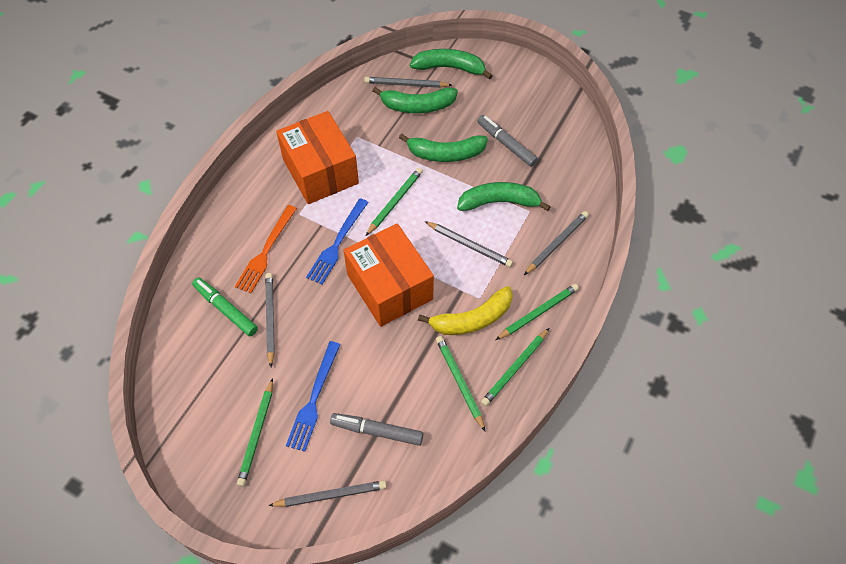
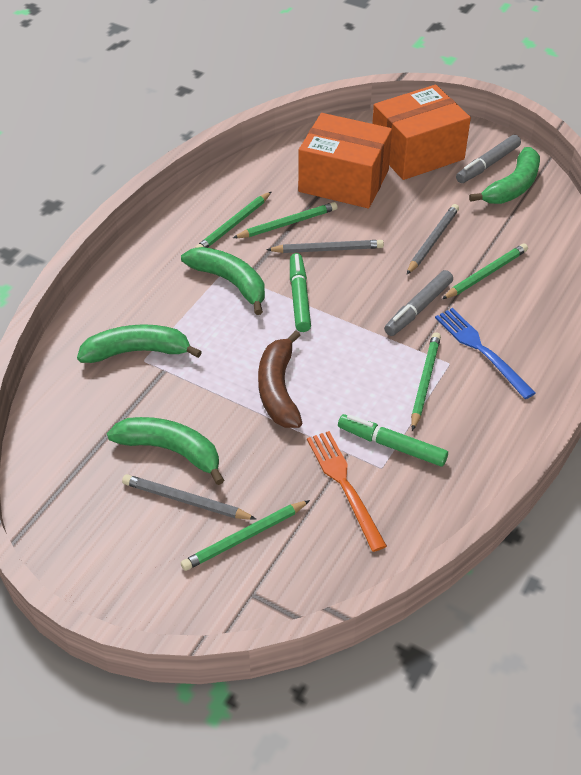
blue fork: 2 -> 1
brown banana: 0 -> 1
green marker: 1 -> 2
grey pencil: 5 -> 3
yellow banana: 1 -> 0

